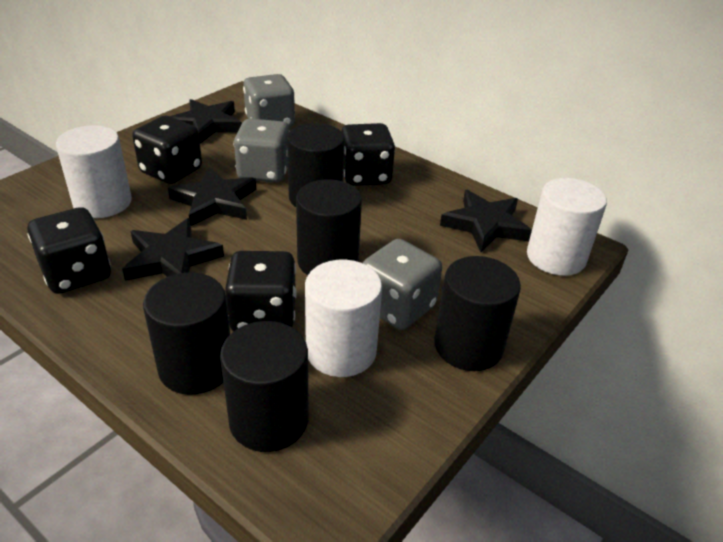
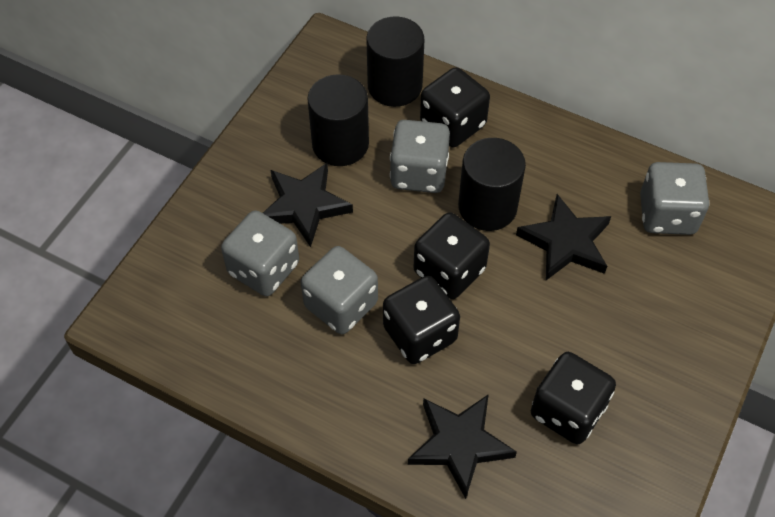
black cylinder: 5 -> 3
black star: 4 -> 3
grey dice: 3 -> 4
white cylinder: 3 -> 0

